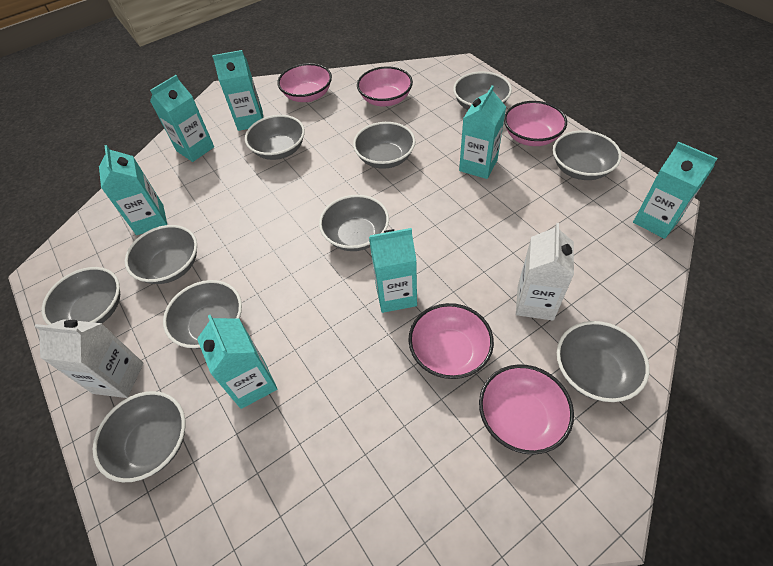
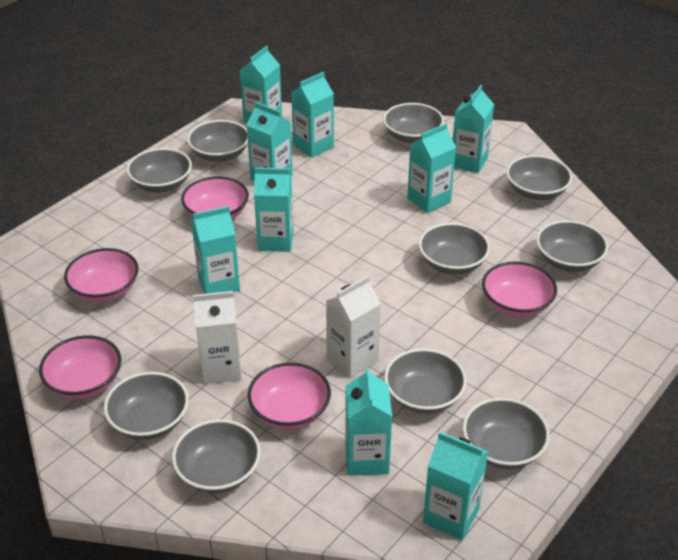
turquoise carton: 7 -> 9

